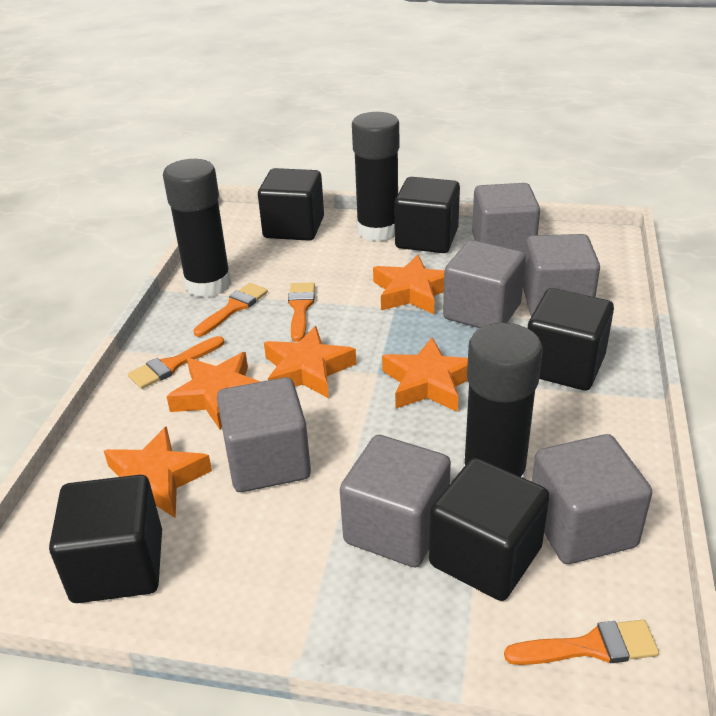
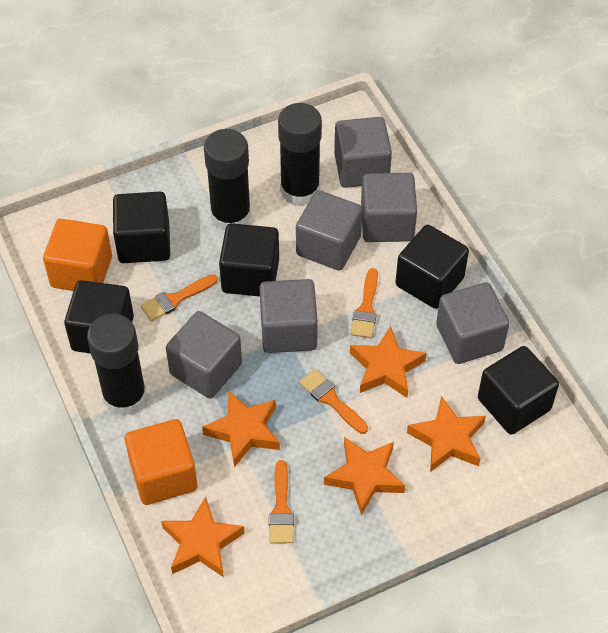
orange cube: 0 -> 2

